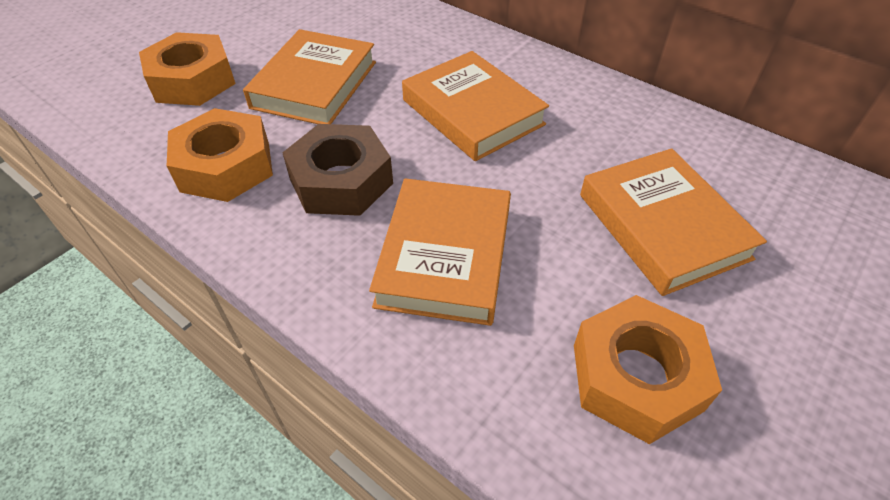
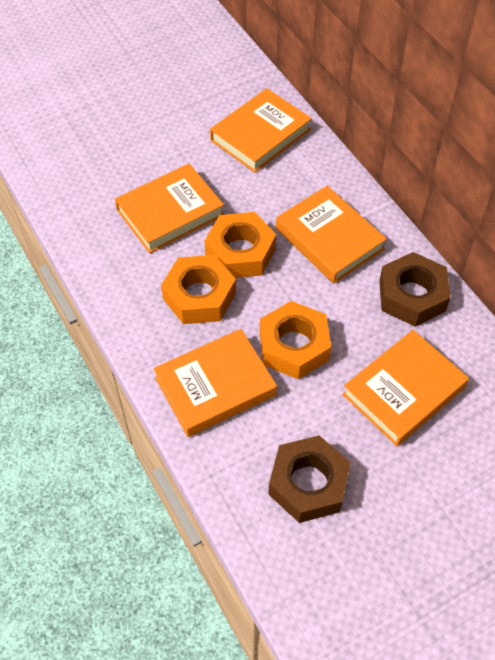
brown nut: 1 -> 2
orange book: 4 -> 5

